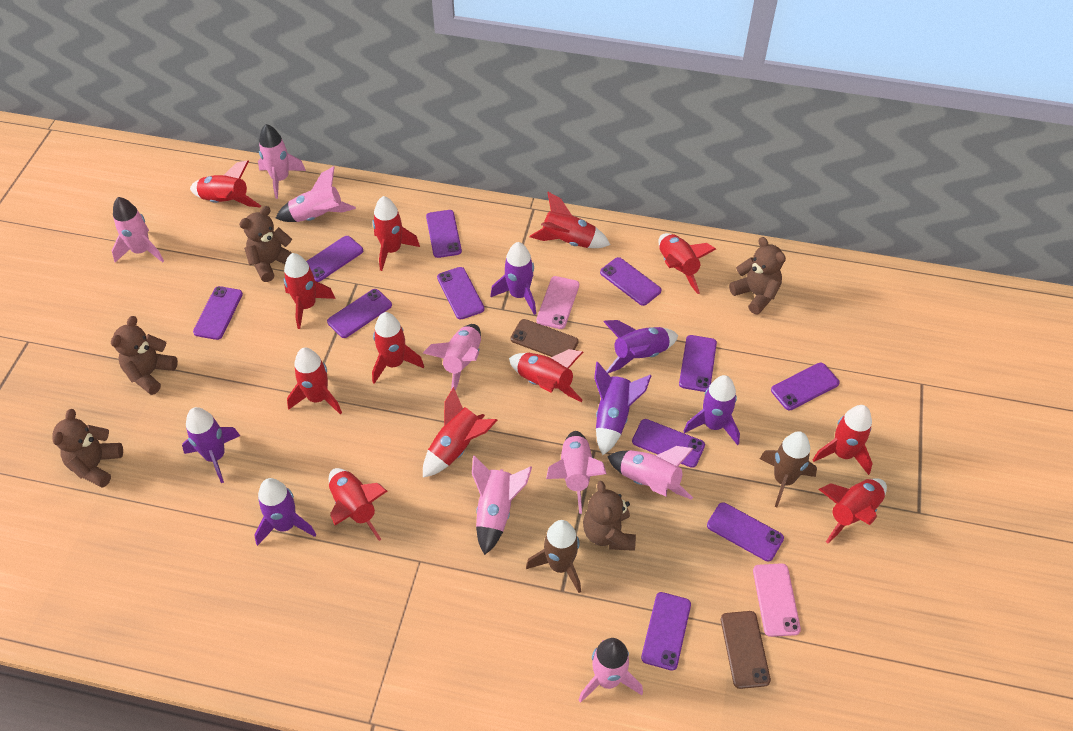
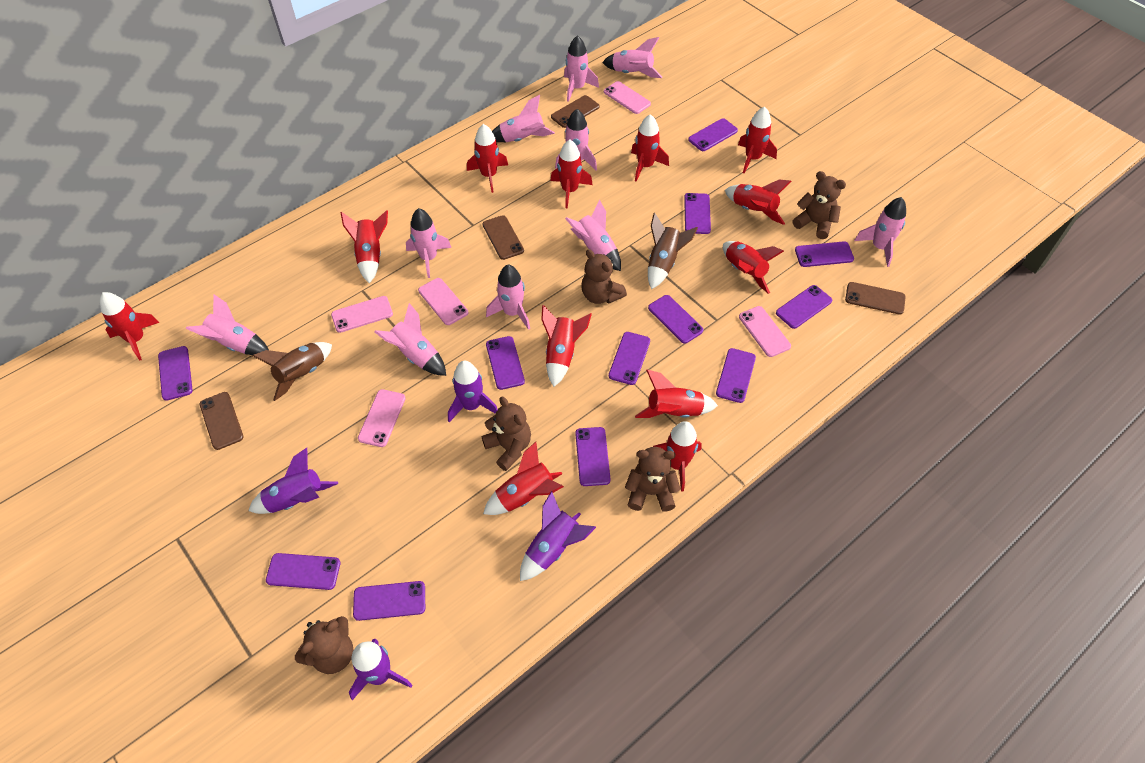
brown phone: 2 -> 4
pink phone: 2 -> 5
pink rocket: 8 -> 10
purple phone: 11 -> 12
purple rocket: 6 -> 4

